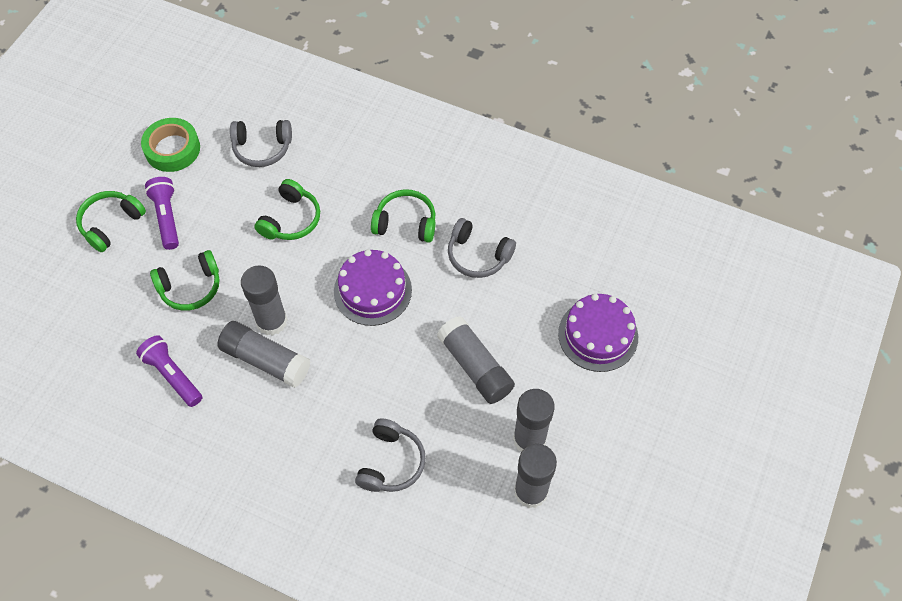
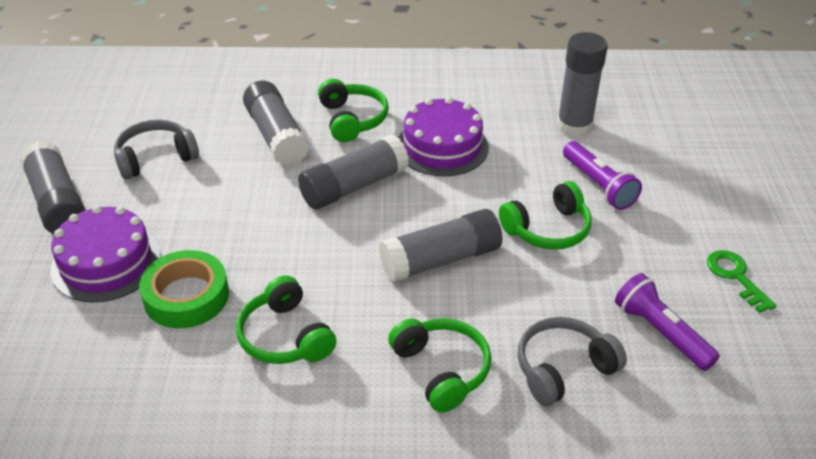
green key: 0 -> 1
grey headphones: 3 -> 2

